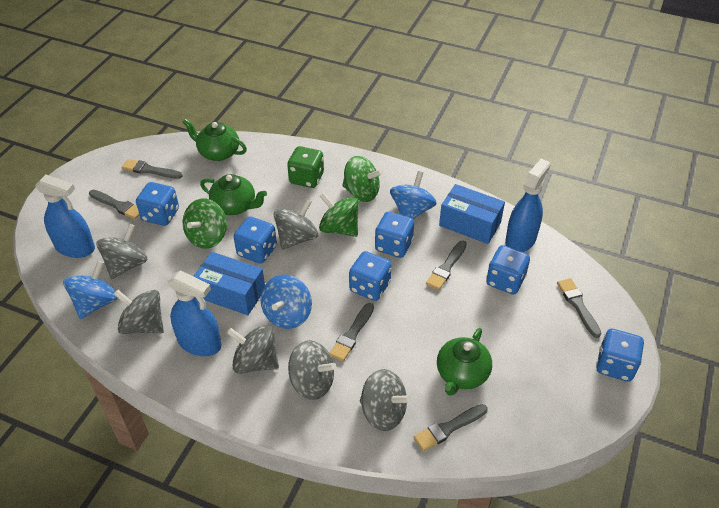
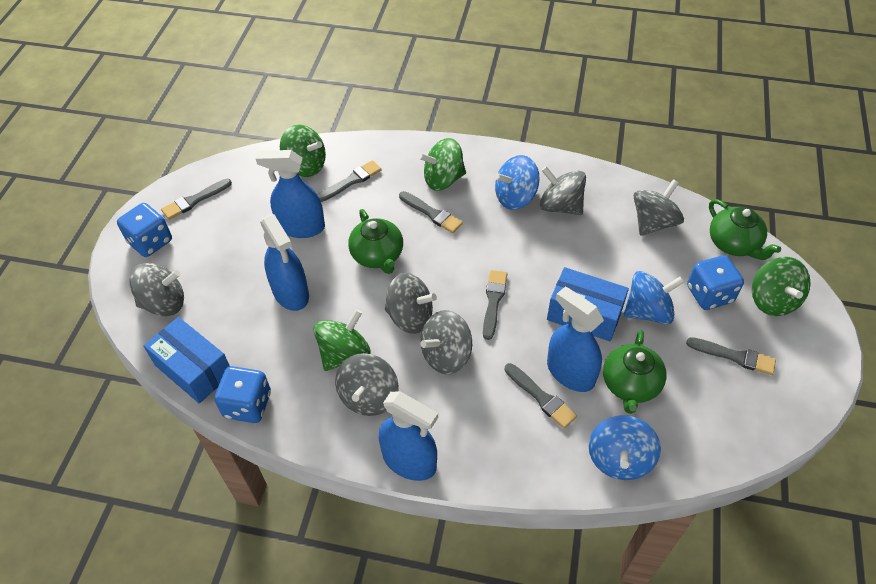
blue dice: 6 -> 3
blue spray bottle: 3 -> 4
green dice: 1 -> 0
green spinning top: 3 -> 4

